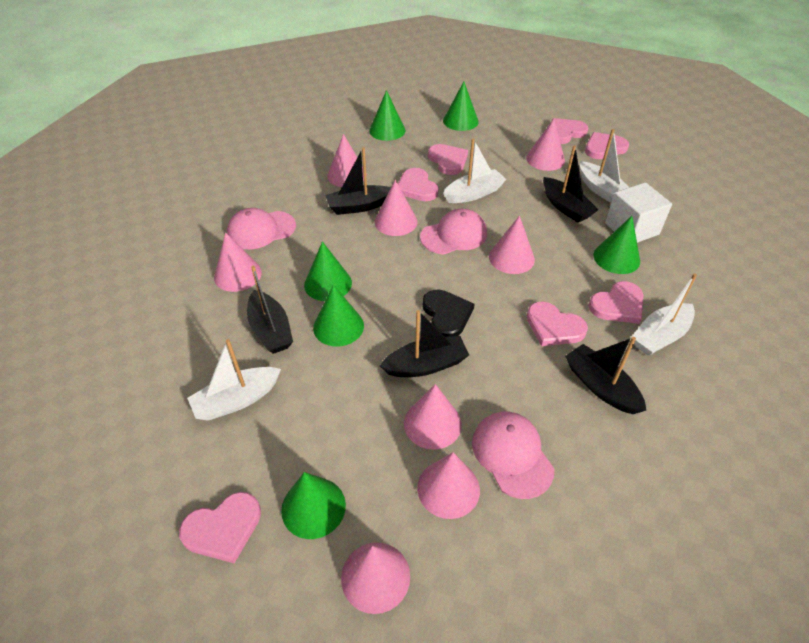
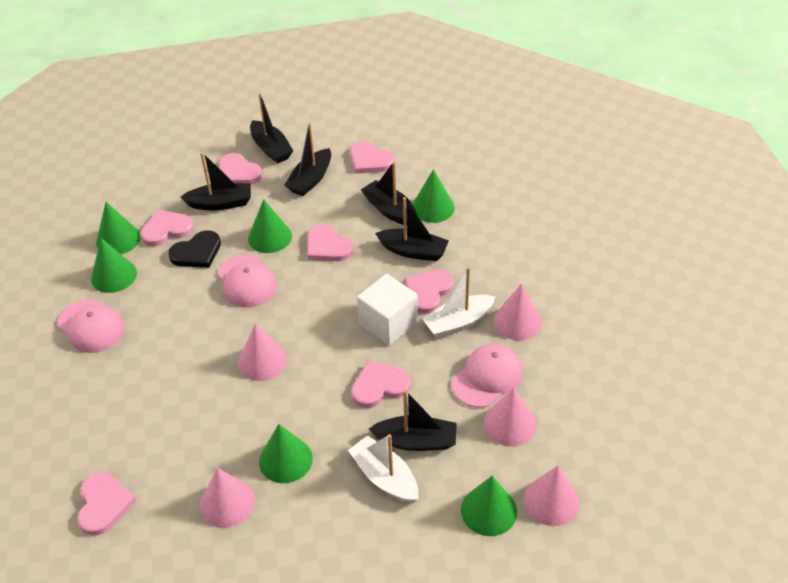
black boat: 5 -> 6
pink cone: 8 -> 5
white boat: 4 -> 2

